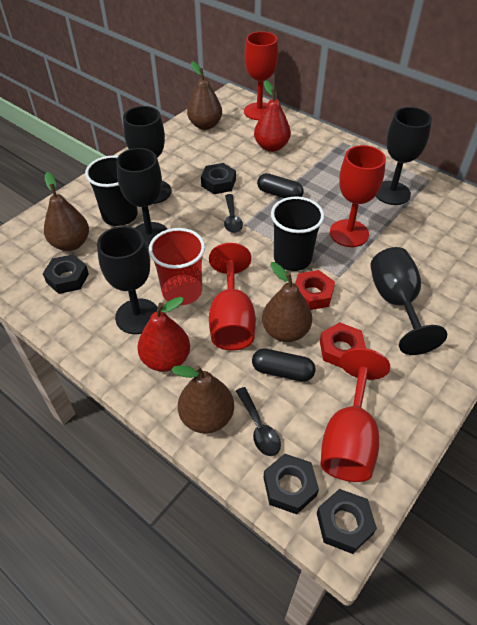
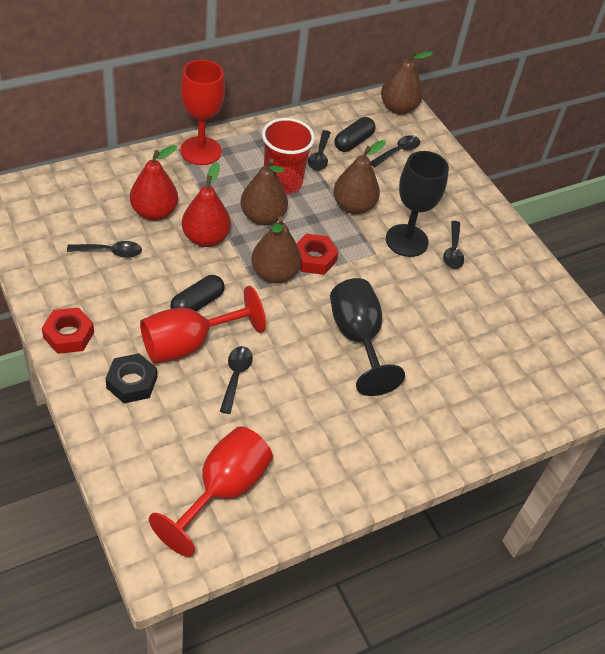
black cup: 2 -> 0
black goblet: 5 -> 2
black nut: 4 -> 1
black spoon: 2 -> 5
red goblet: 4 -> 3

